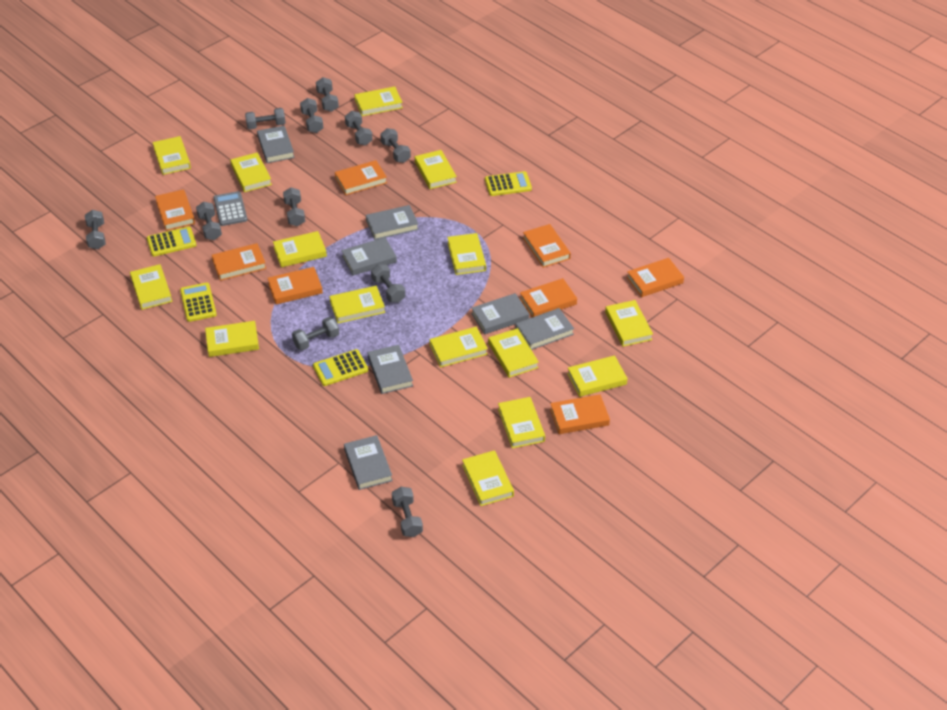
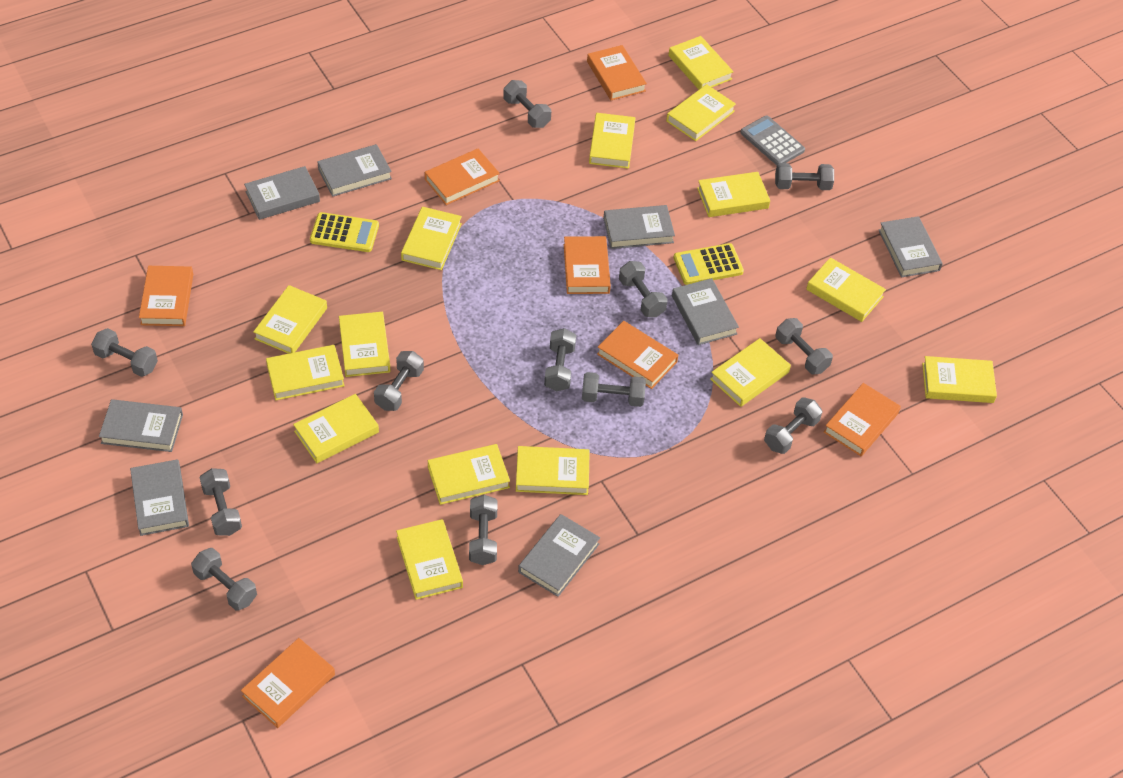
grey book: 7 -> 8
grey dumbbell: 11 -> 12
orange book: 8 -> 7
yellow calculator: 4 -> 2

